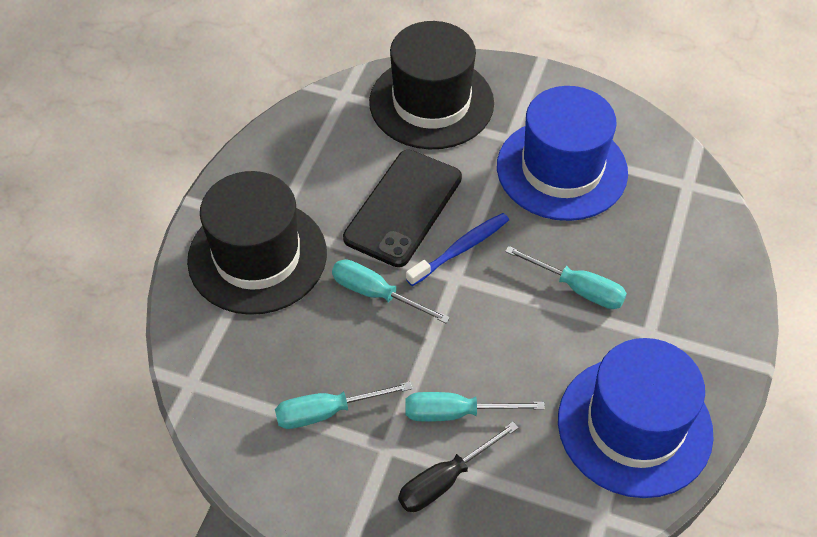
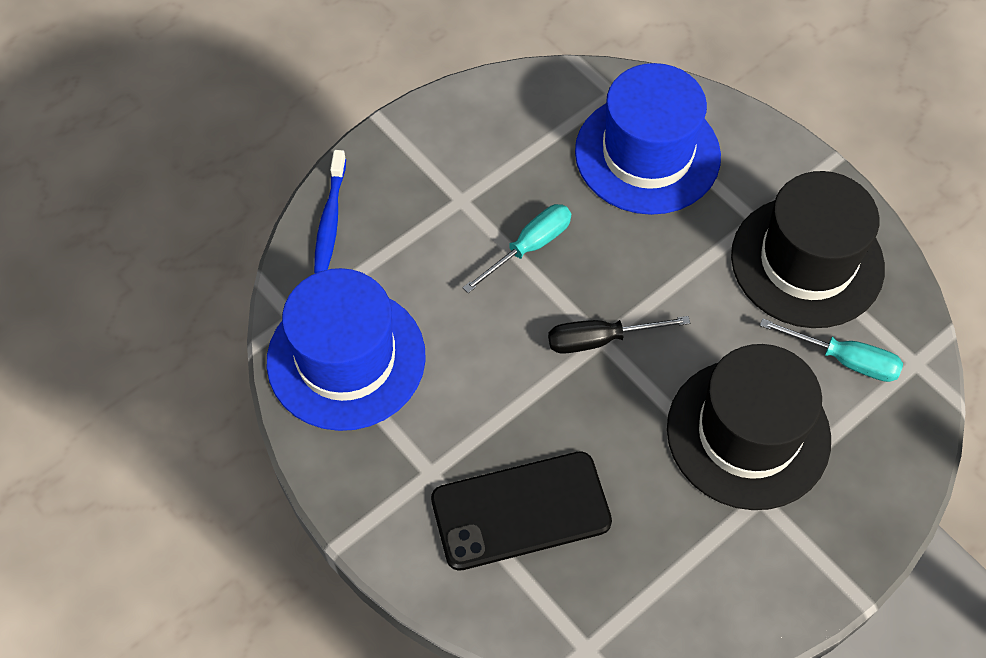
turquoise screwdriver: 4 -> 2

